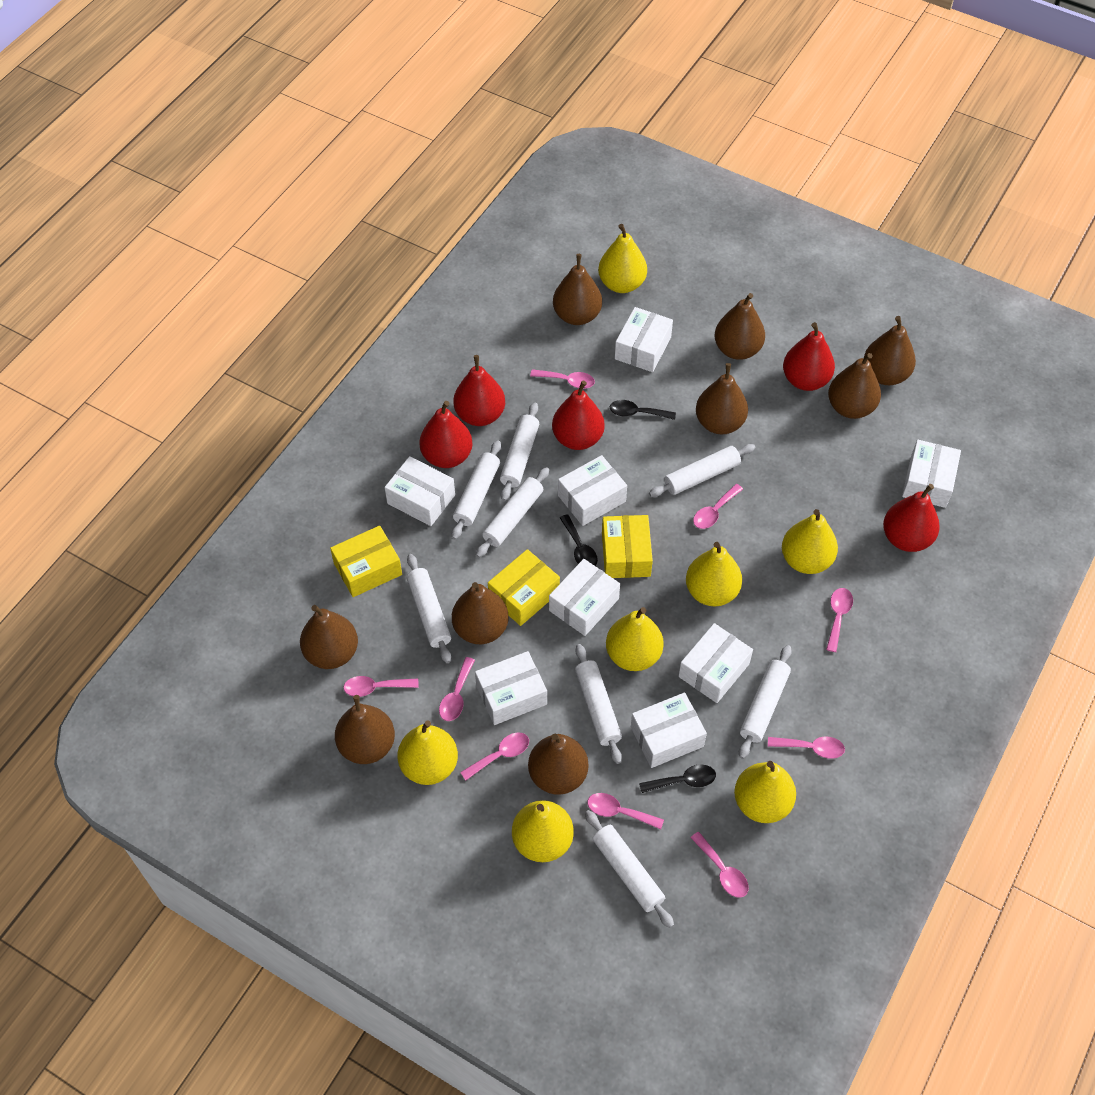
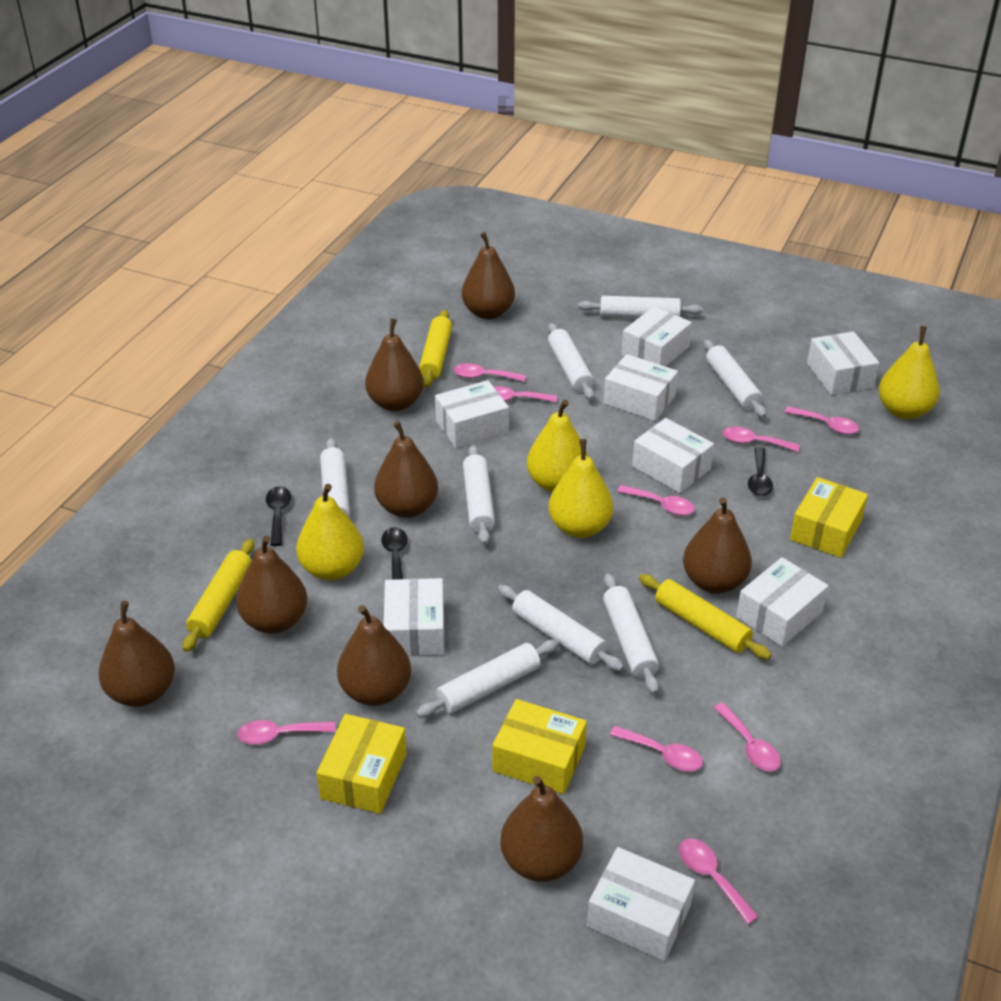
brown pear: 9 -> 8
red pear: 5 -> 0
yellow pear: 7 -> 4
yellow rolling pin: 0 -> 3

